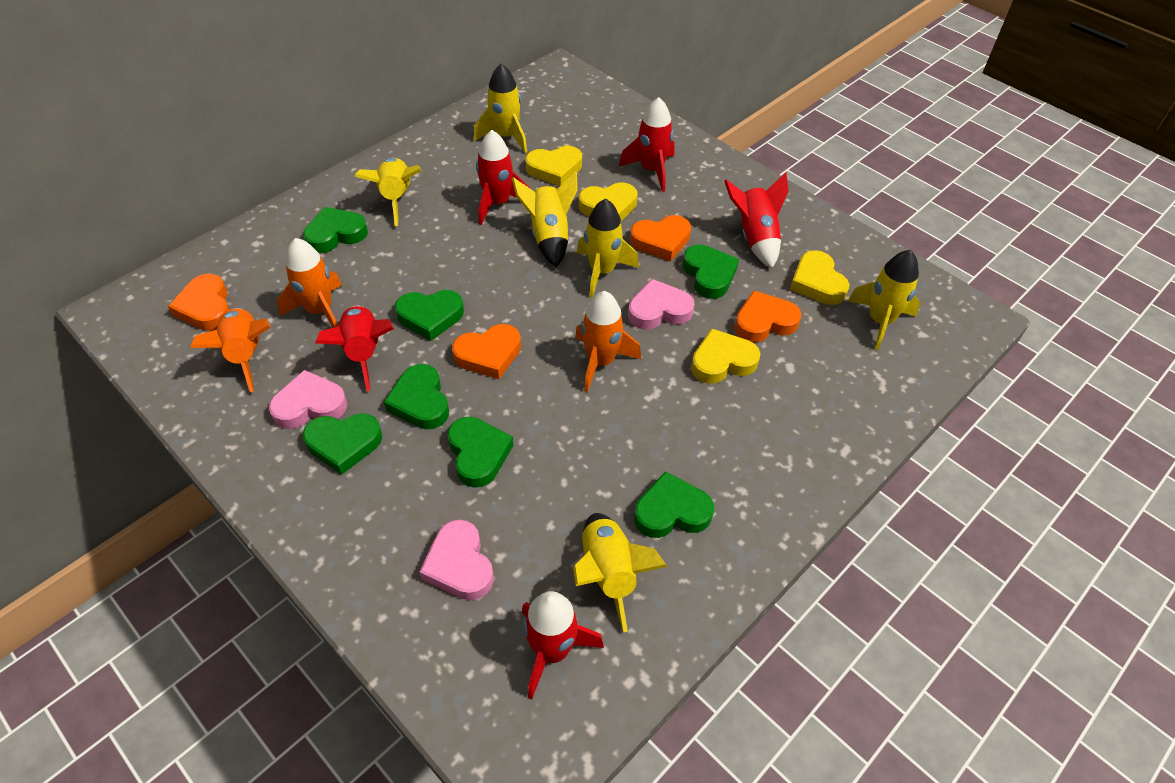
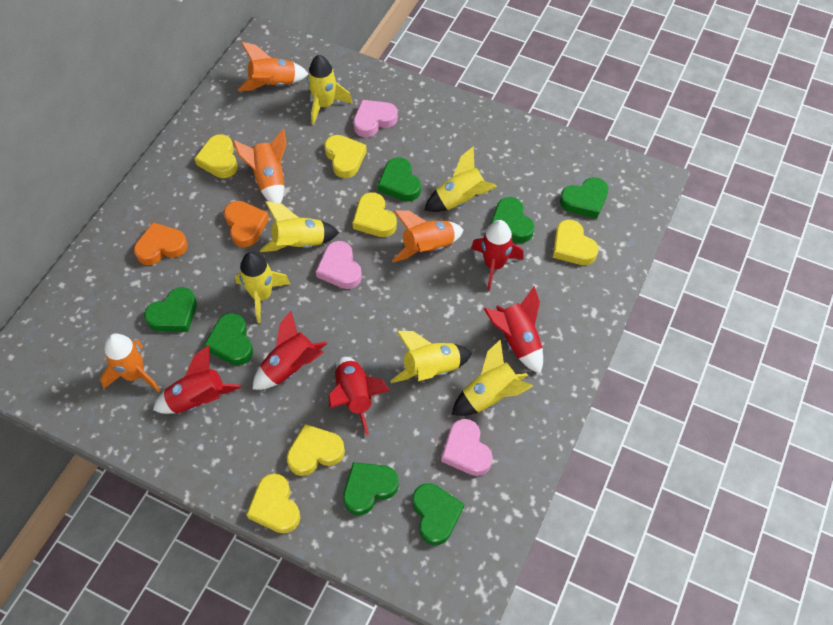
orange heart: 4 -> 2
orange rocket: 3 -> 4
yellow heart: 4 -> 6

